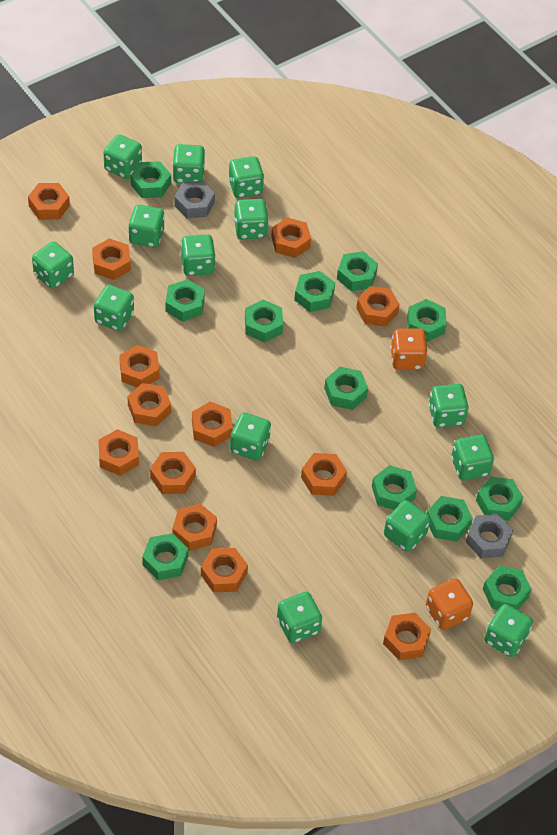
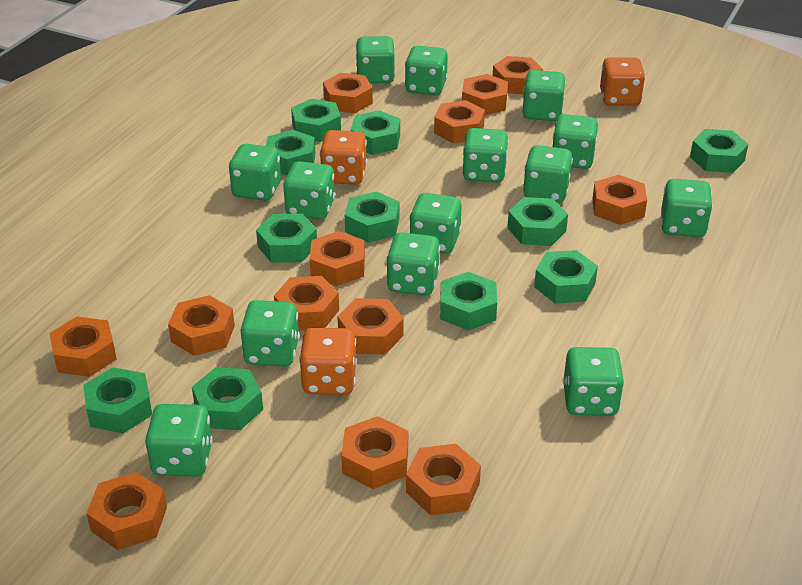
green nut: 12 -> 11
grey nut: 2 -> 0
orange dice: 2 -> 3

